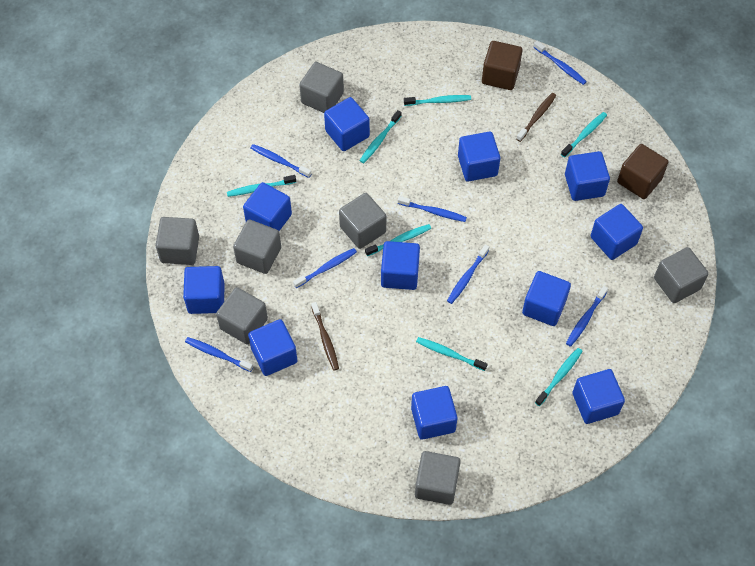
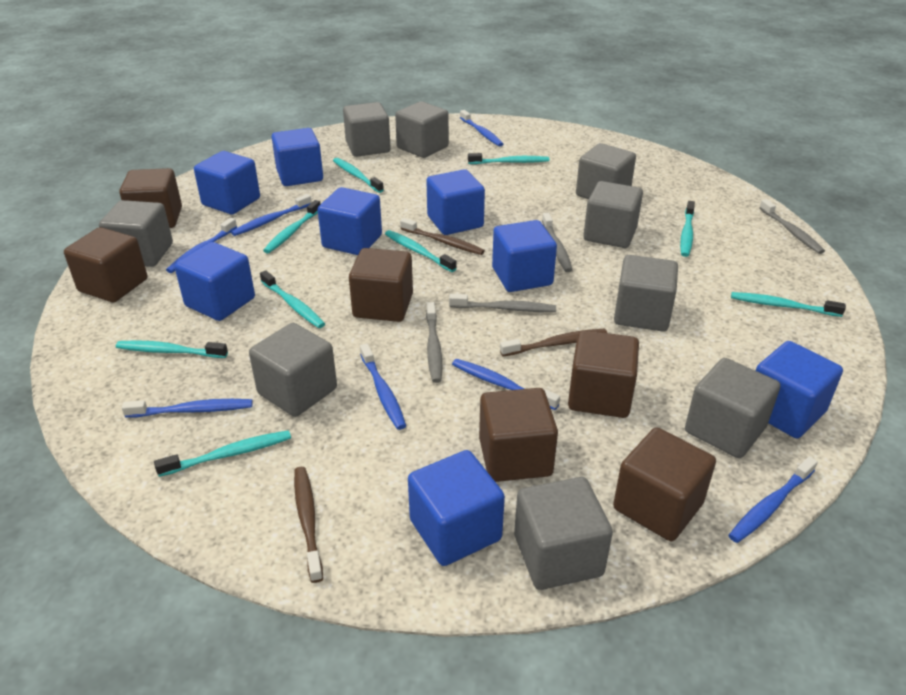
blue cube: 11 -> 8
brown cube: 2 -> 6
brown toothbrush: 2 -> 3
grey cube: 7 -> 9
grey toothbrush: 0 -> 4
turquoise toothbrush: 7 -> 9

